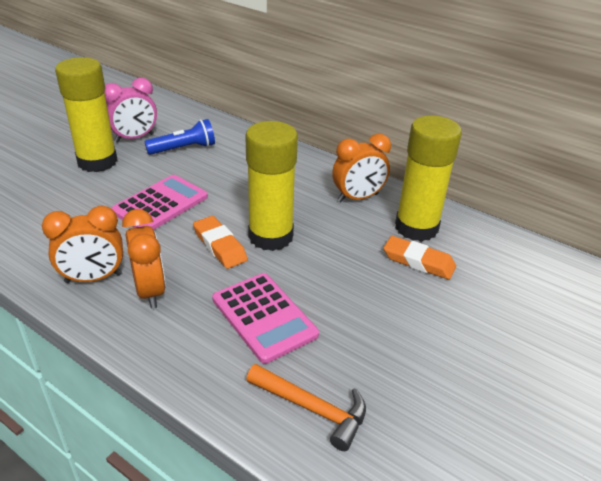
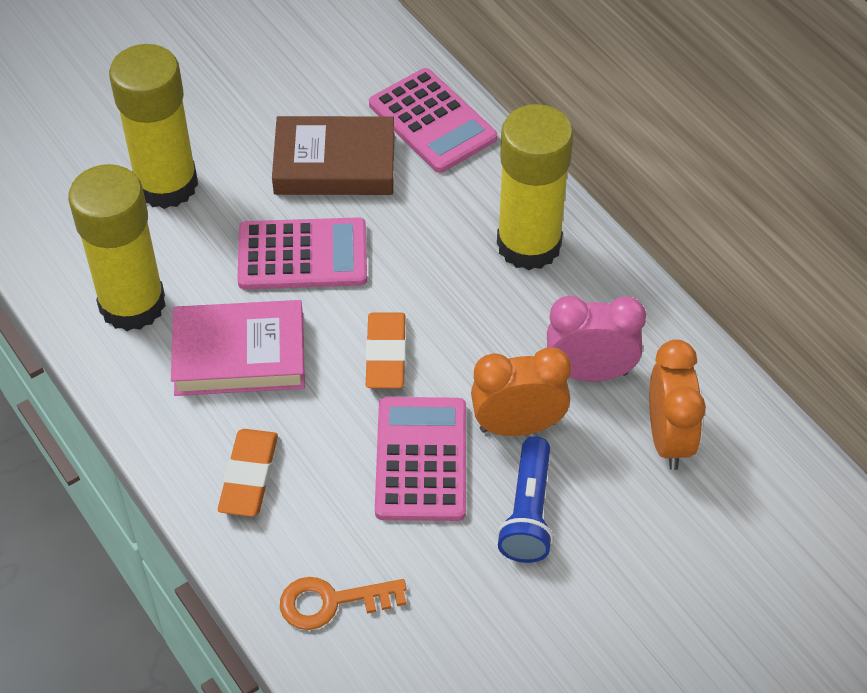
brown book: 0 -> 1
orange clock: 3 -> 2
orange hammer: 1 -> 0
orange key: 0 -> 1
pink book: 0 -> 1
pink calculator: 2 -> 3

